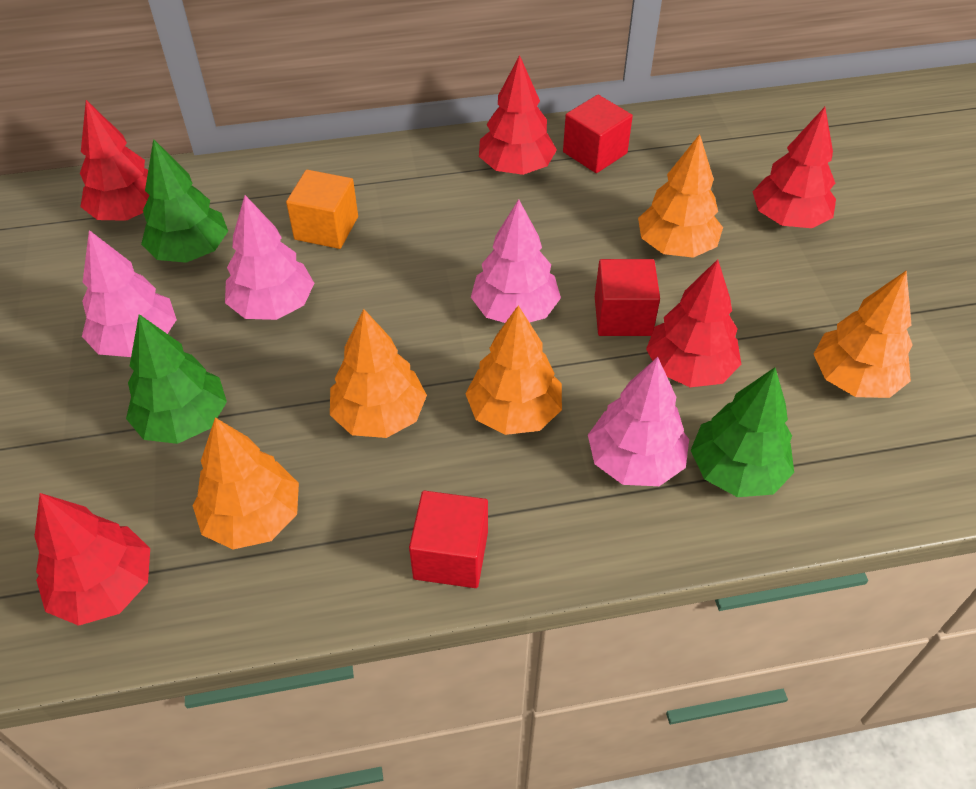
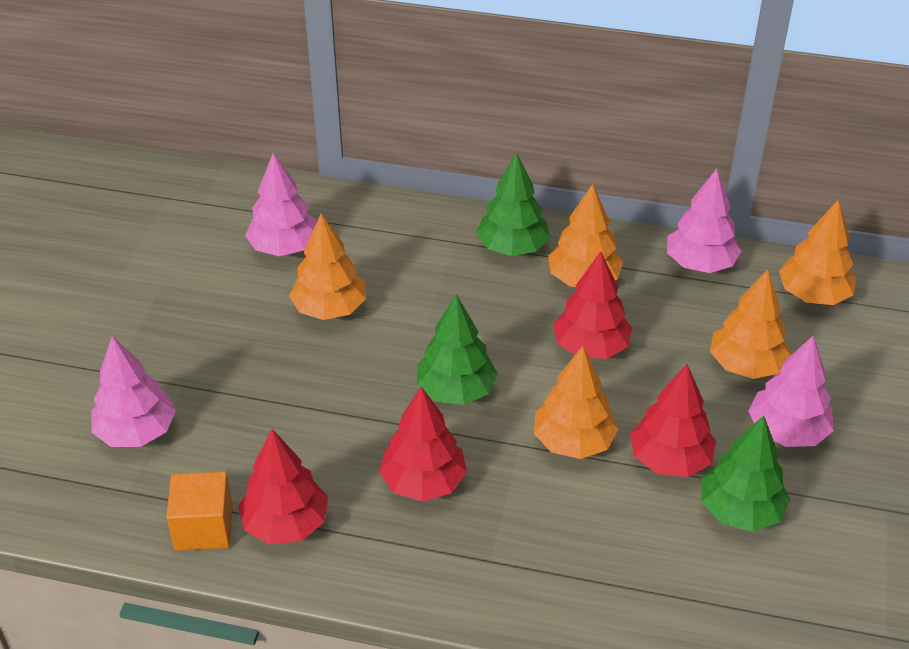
red cube: 3 -> 0
red tree: 5 -> 4

